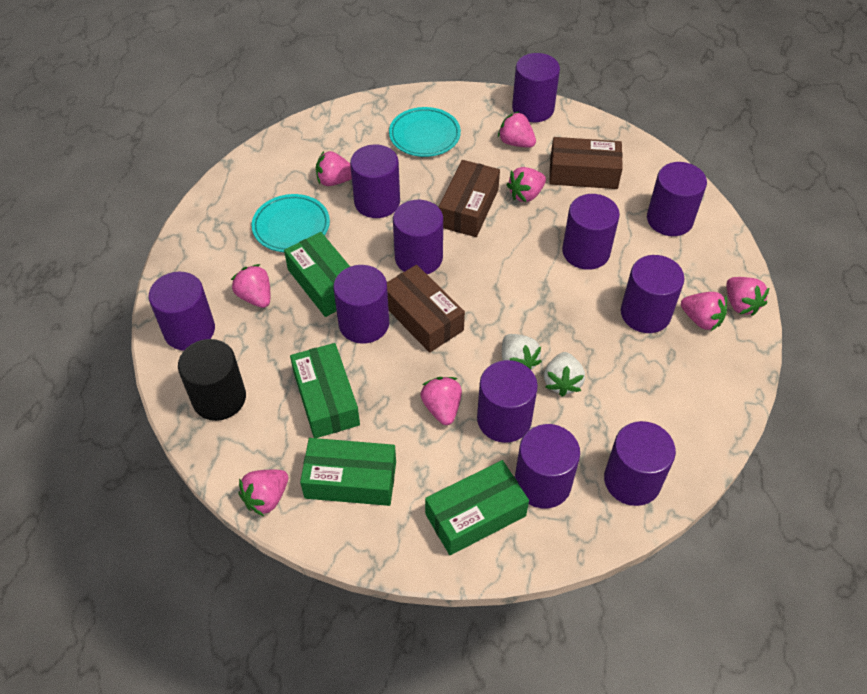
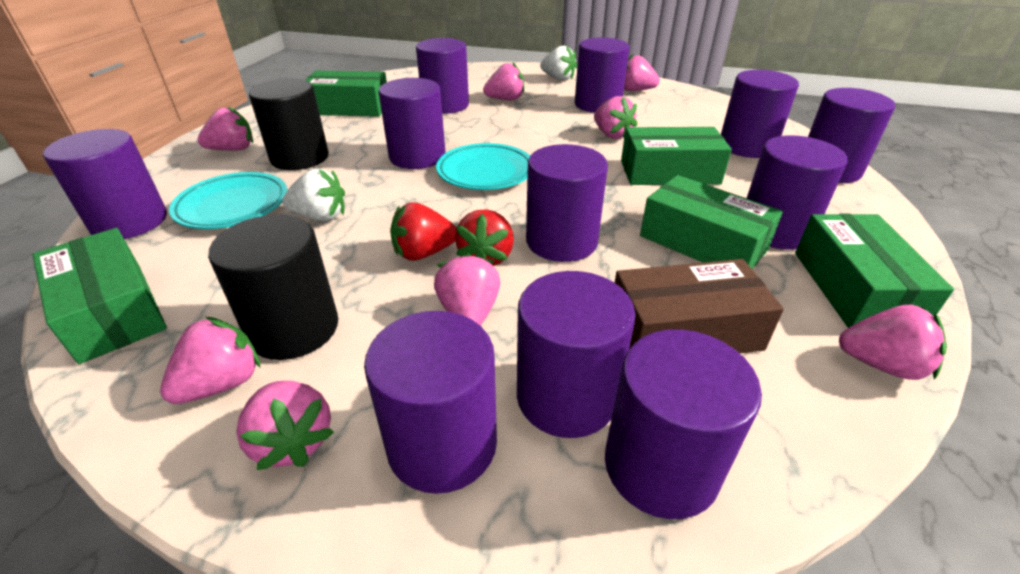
black cylinder: 1 -> 2
brown box: 3 -> 1
green box: 4 -> 5
red strawberry: 0 -> 2

